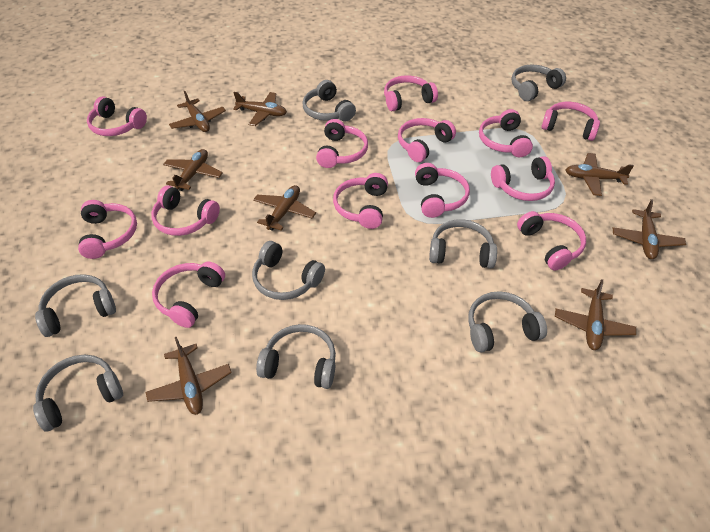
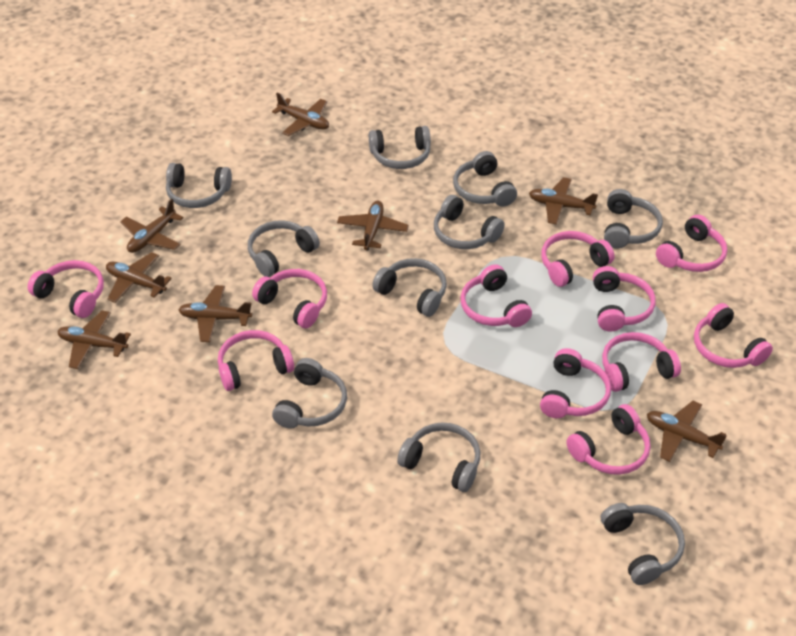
grey headphones: 8 -> 10
pink headphones: 13 -> 11

